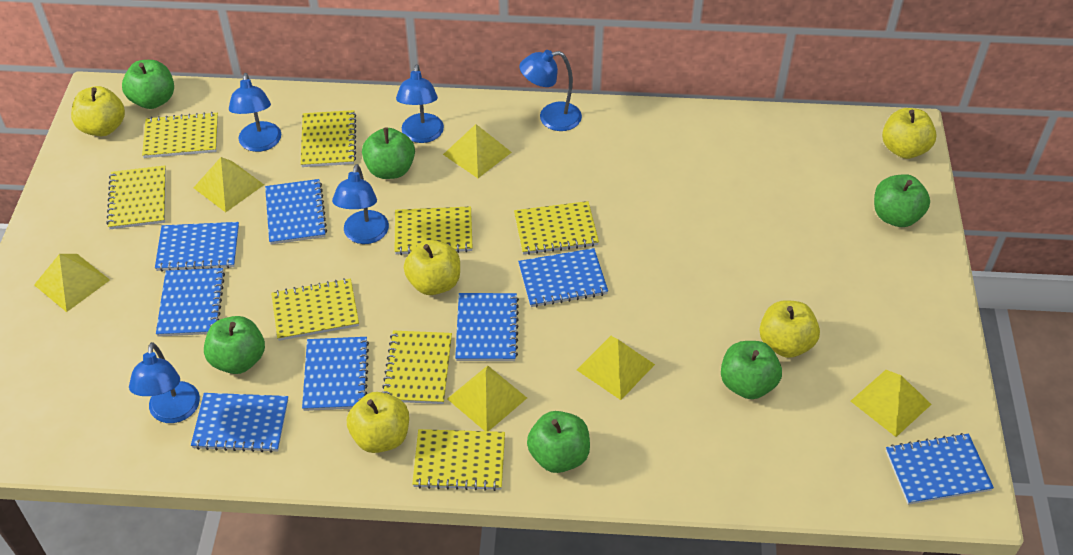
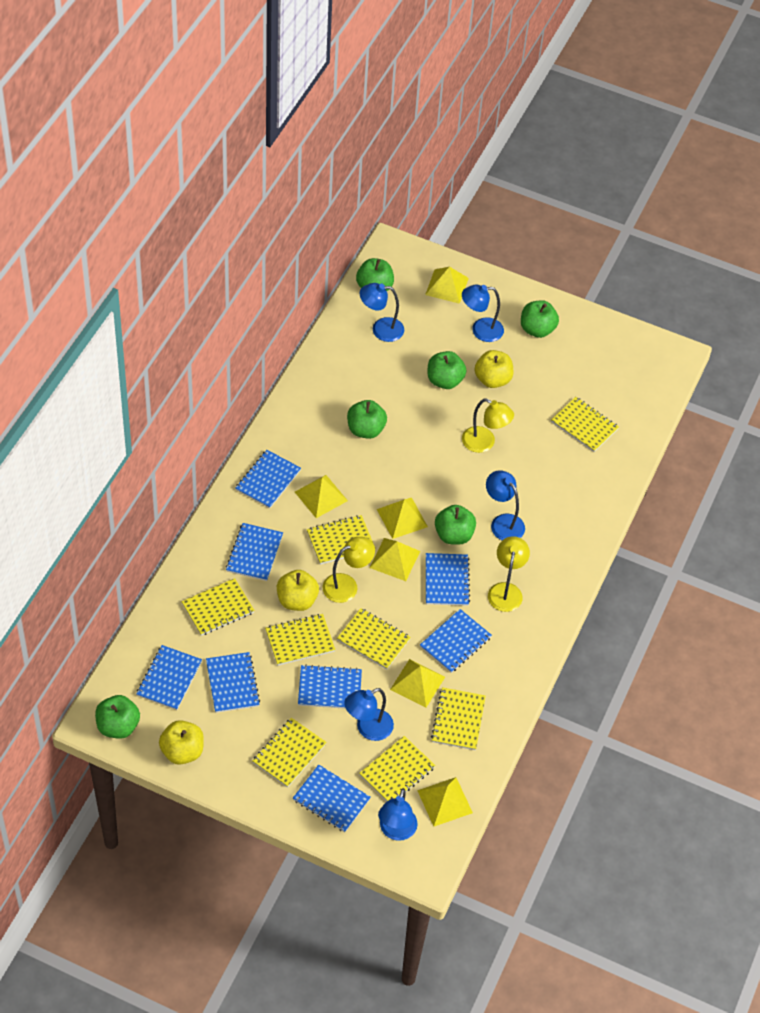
yellow apple: 5 -> 3
yellow lamp: 0 -> 3

